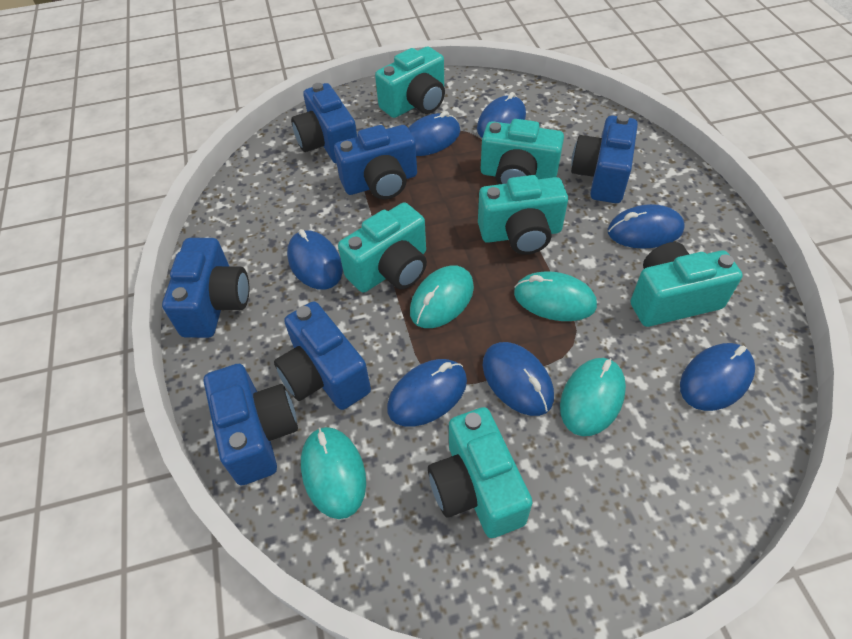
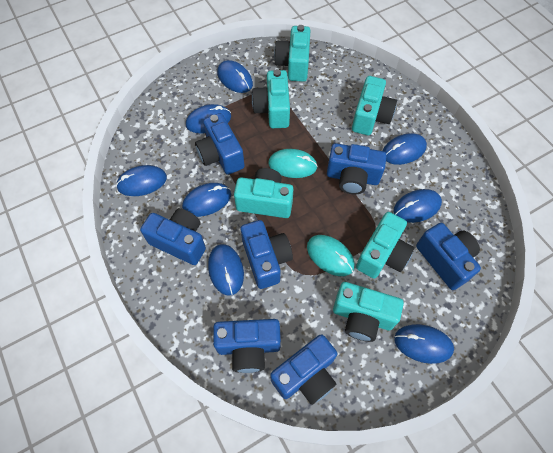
blue camera: 6 -> 7
blue mouse: 7 -> 8
turquoise mouse: 4 -> 2

